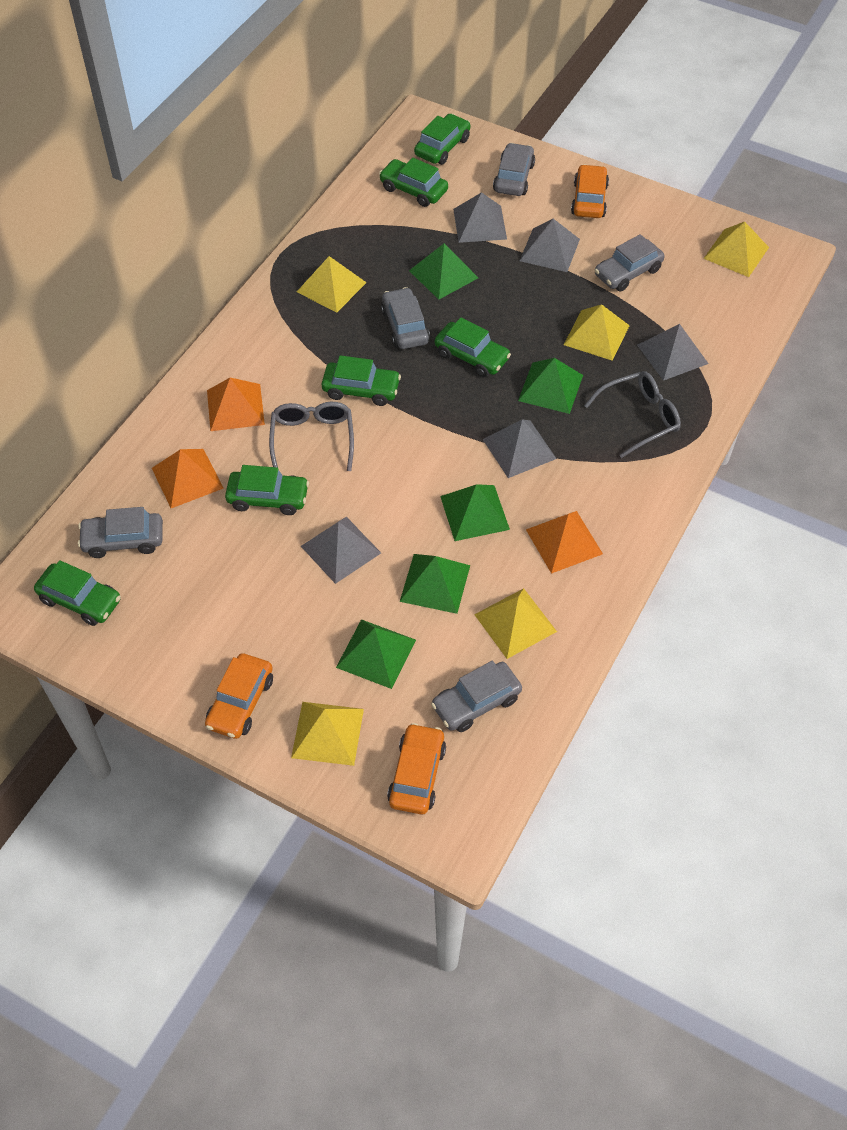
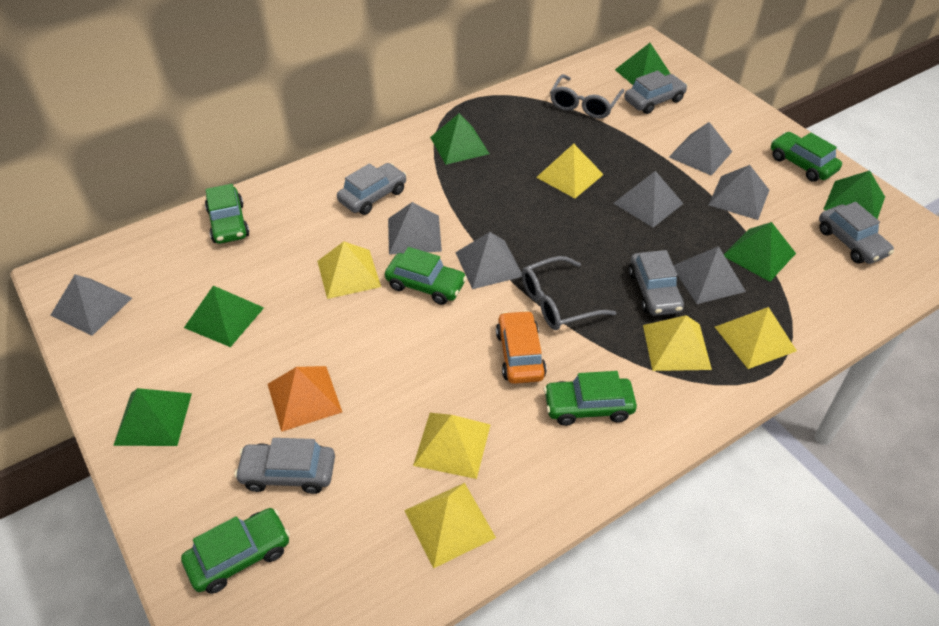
green car: 6 -> 5
green pyramid: 5 -> 6
grey pyramid: 5 -> 7
orange car: 3 -> 1
orange pyramid: 3 -> 1
yellow pyramid: 5 -> 6

